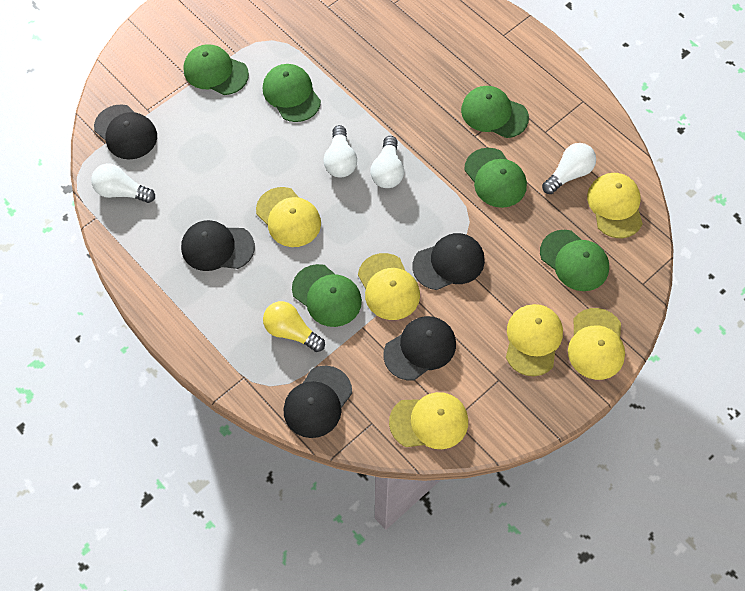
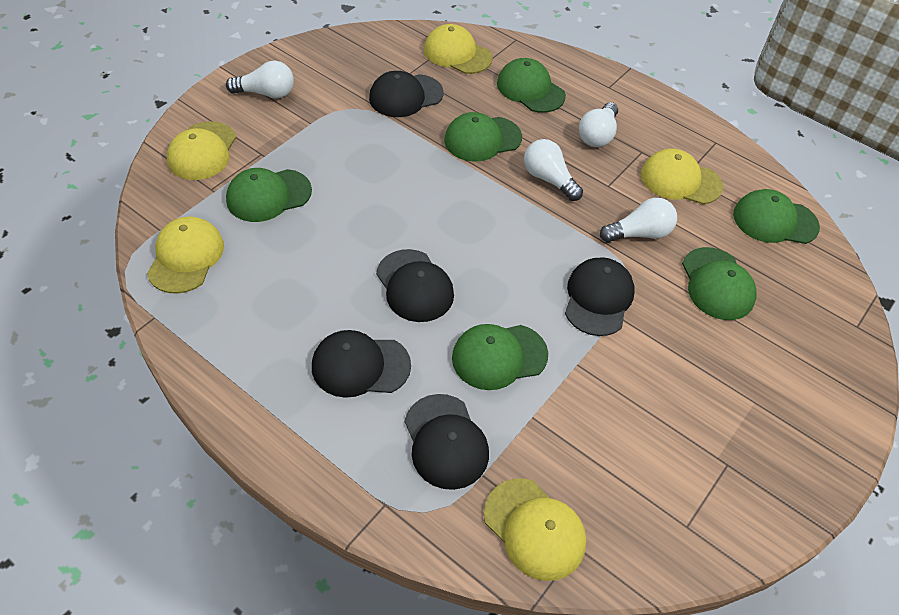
yellow cap: 6 -> 5
yellow light bulb: 1 -> 0

